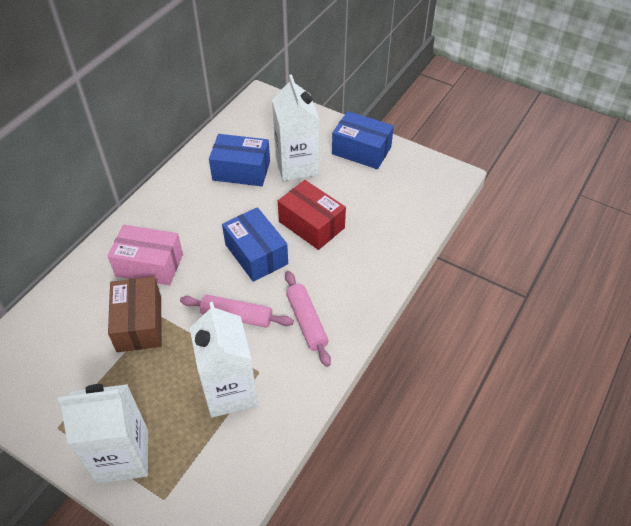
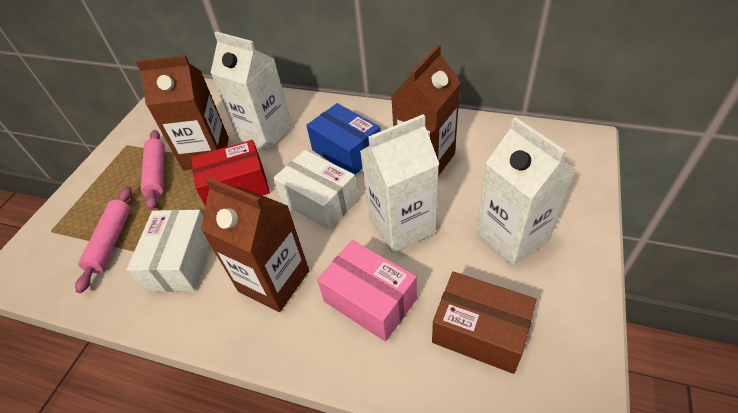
blue box: 3 -> 1
brown carton: 0 -> 3
white box: 0 -> 2

